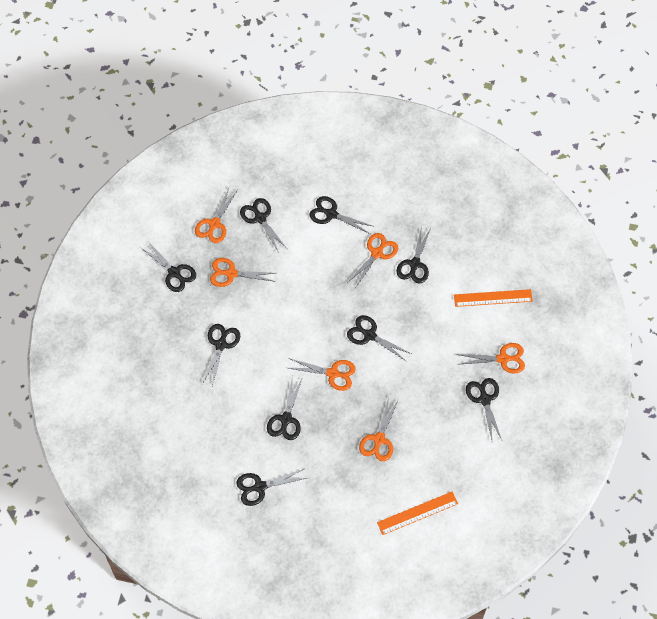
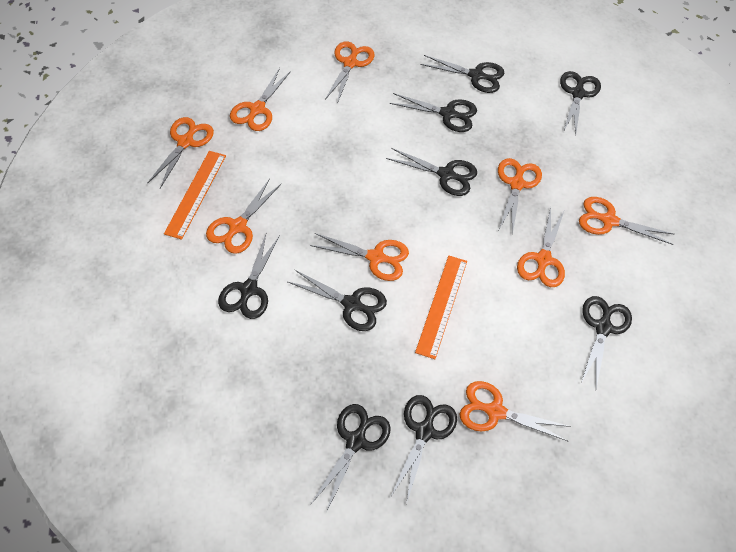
orange scissors: 6 -> 9

